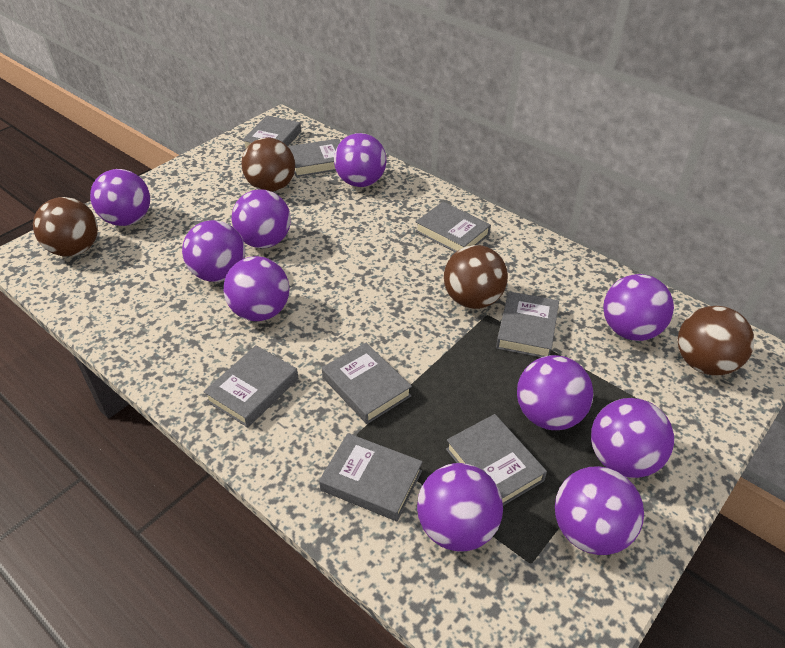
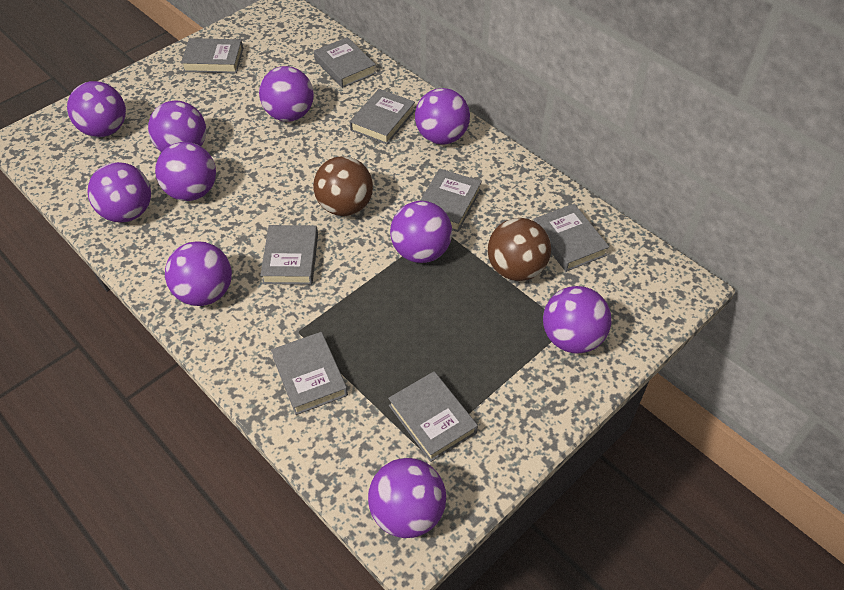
brown ball: 4 -> 2

